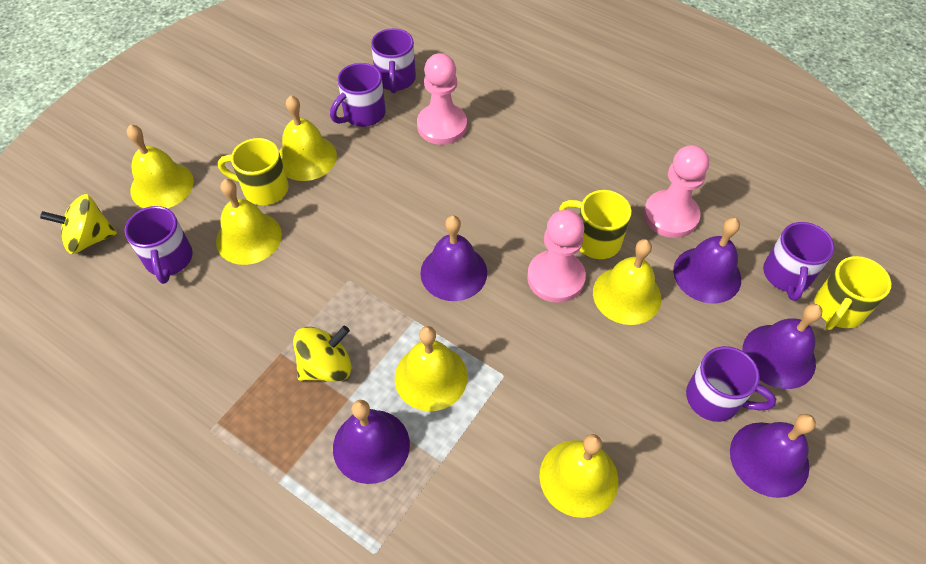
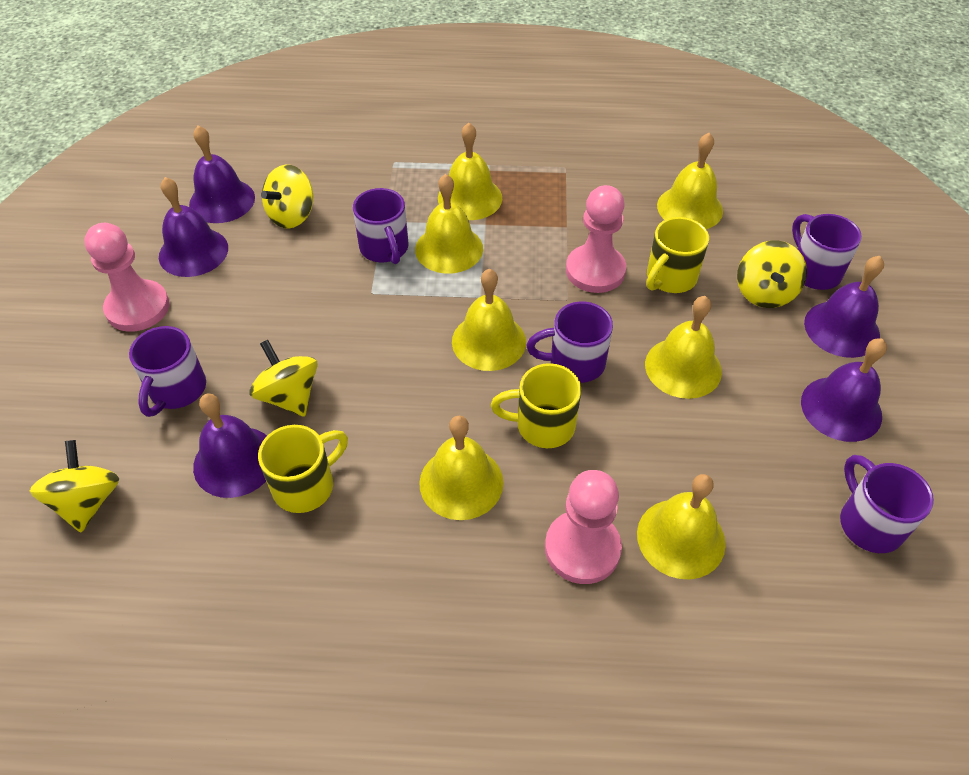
yellow bell: 6 -> 7
yellow spinning top: 2 -> 4

